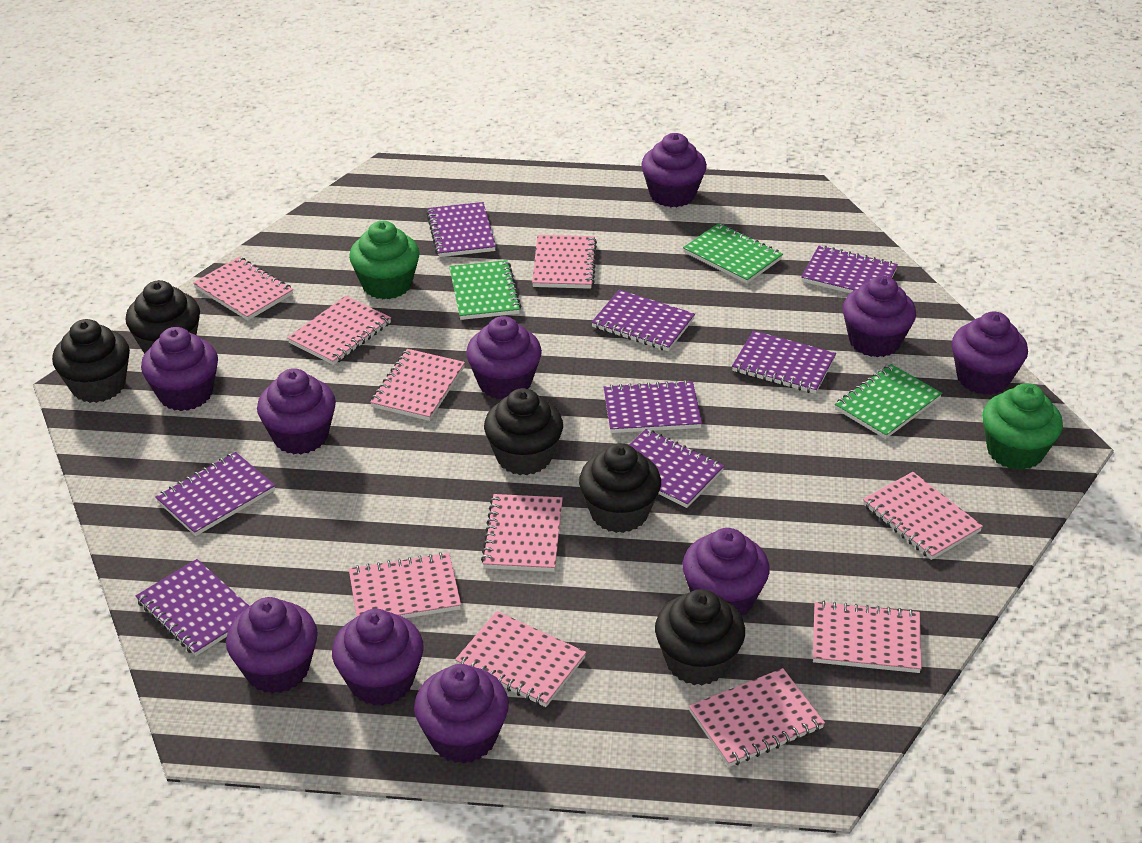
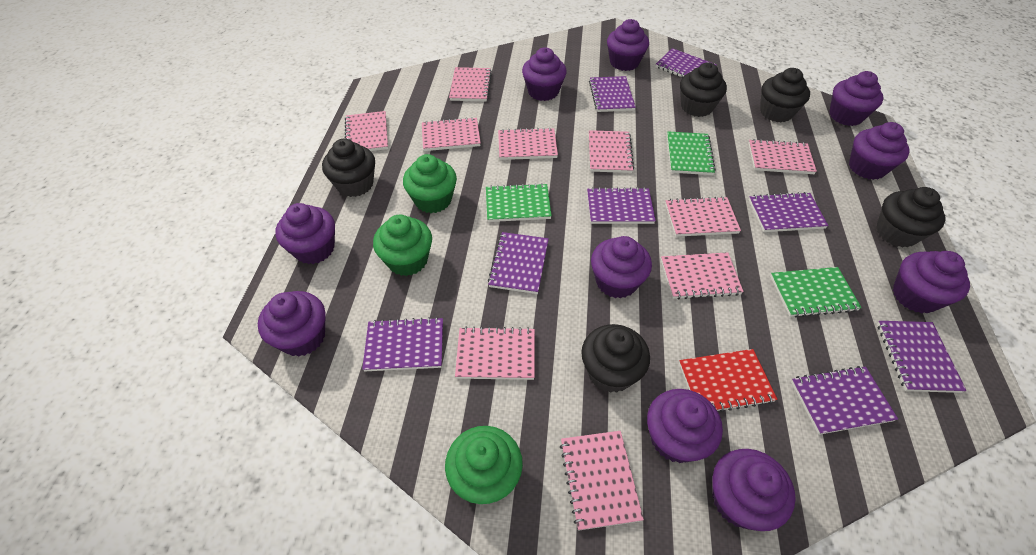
green cupcake: 2 -> 3
red notebook: 0 -> 1

